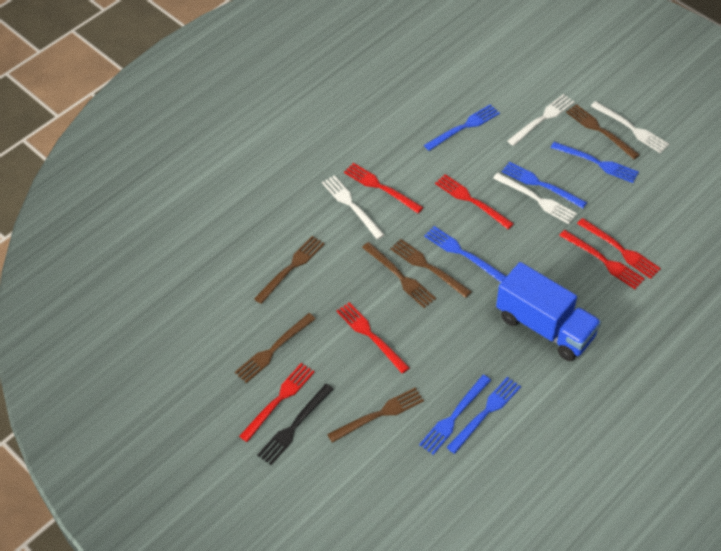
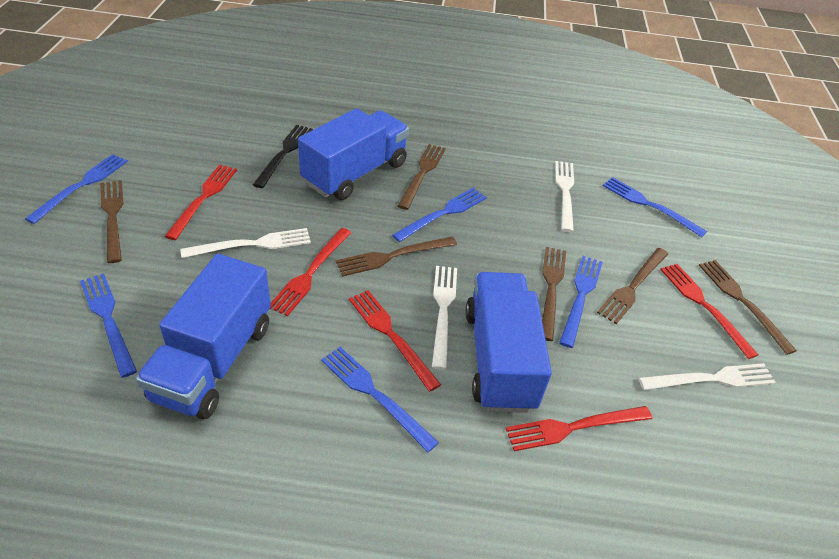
blue truck: 1 -> 3
red fork: 6 -> 5

